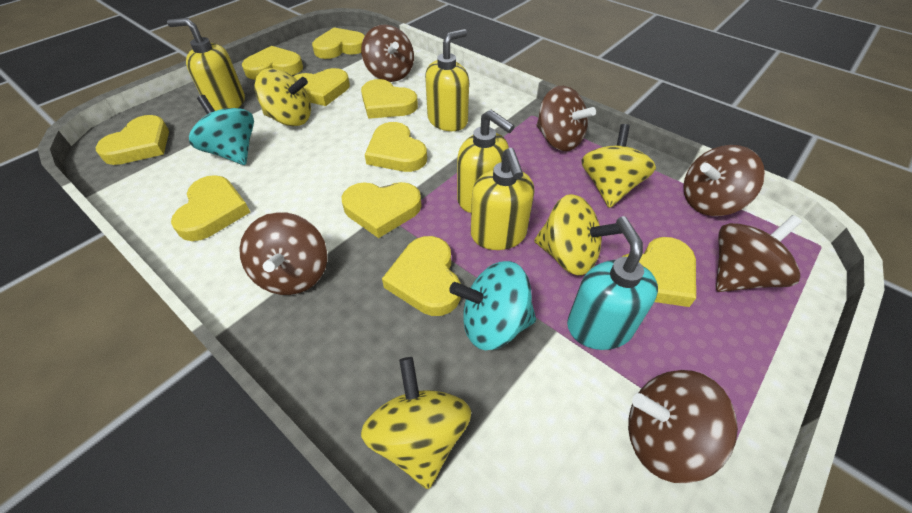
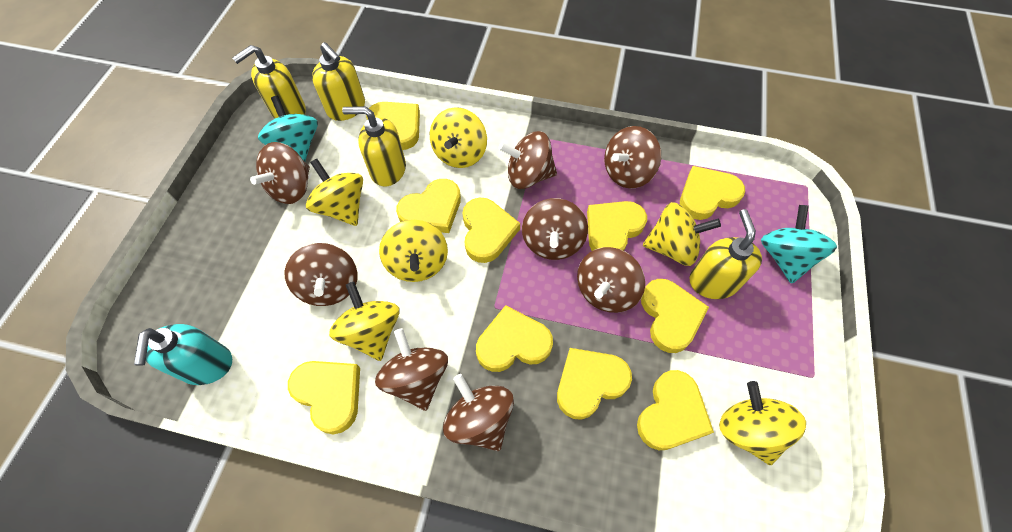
brown spinning top: 6 -> 8
yellow spinning top: 4 -> 6

